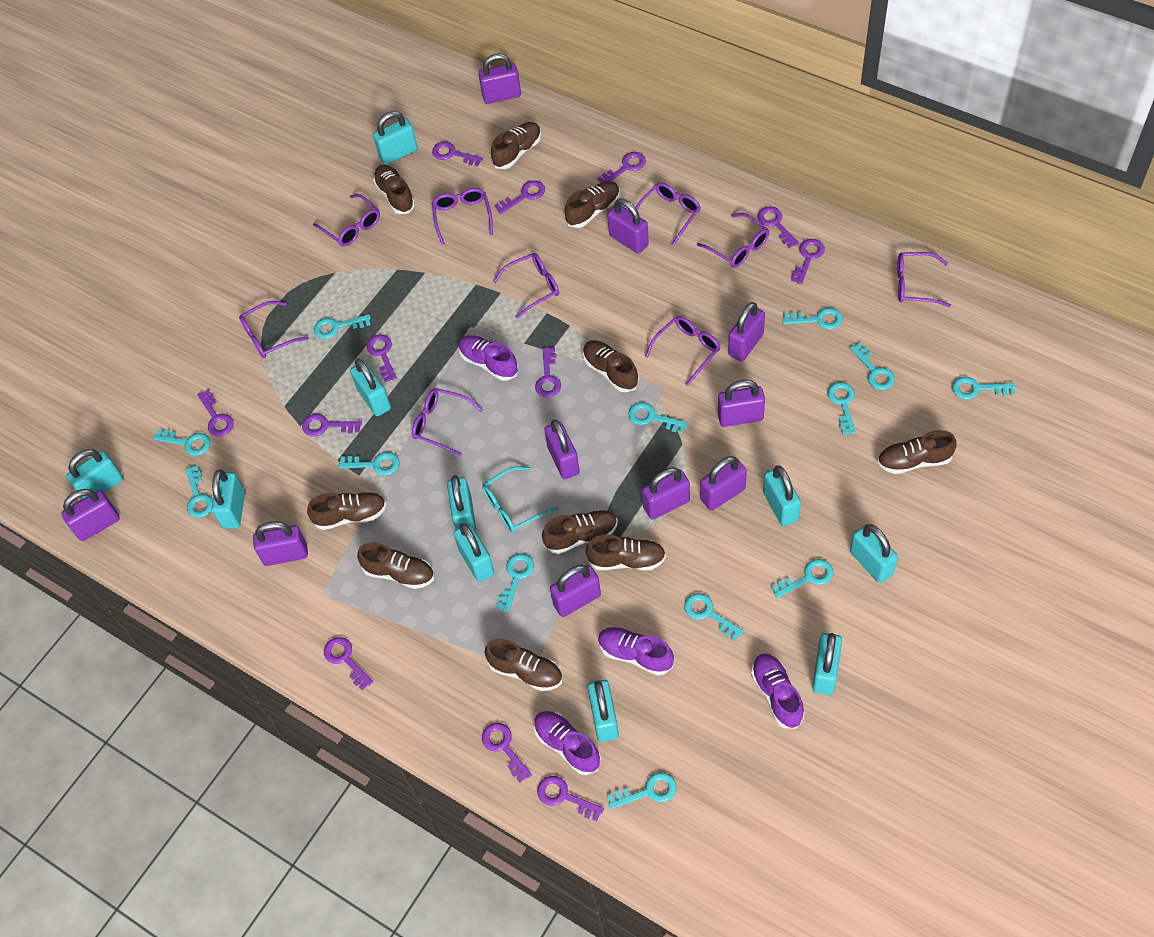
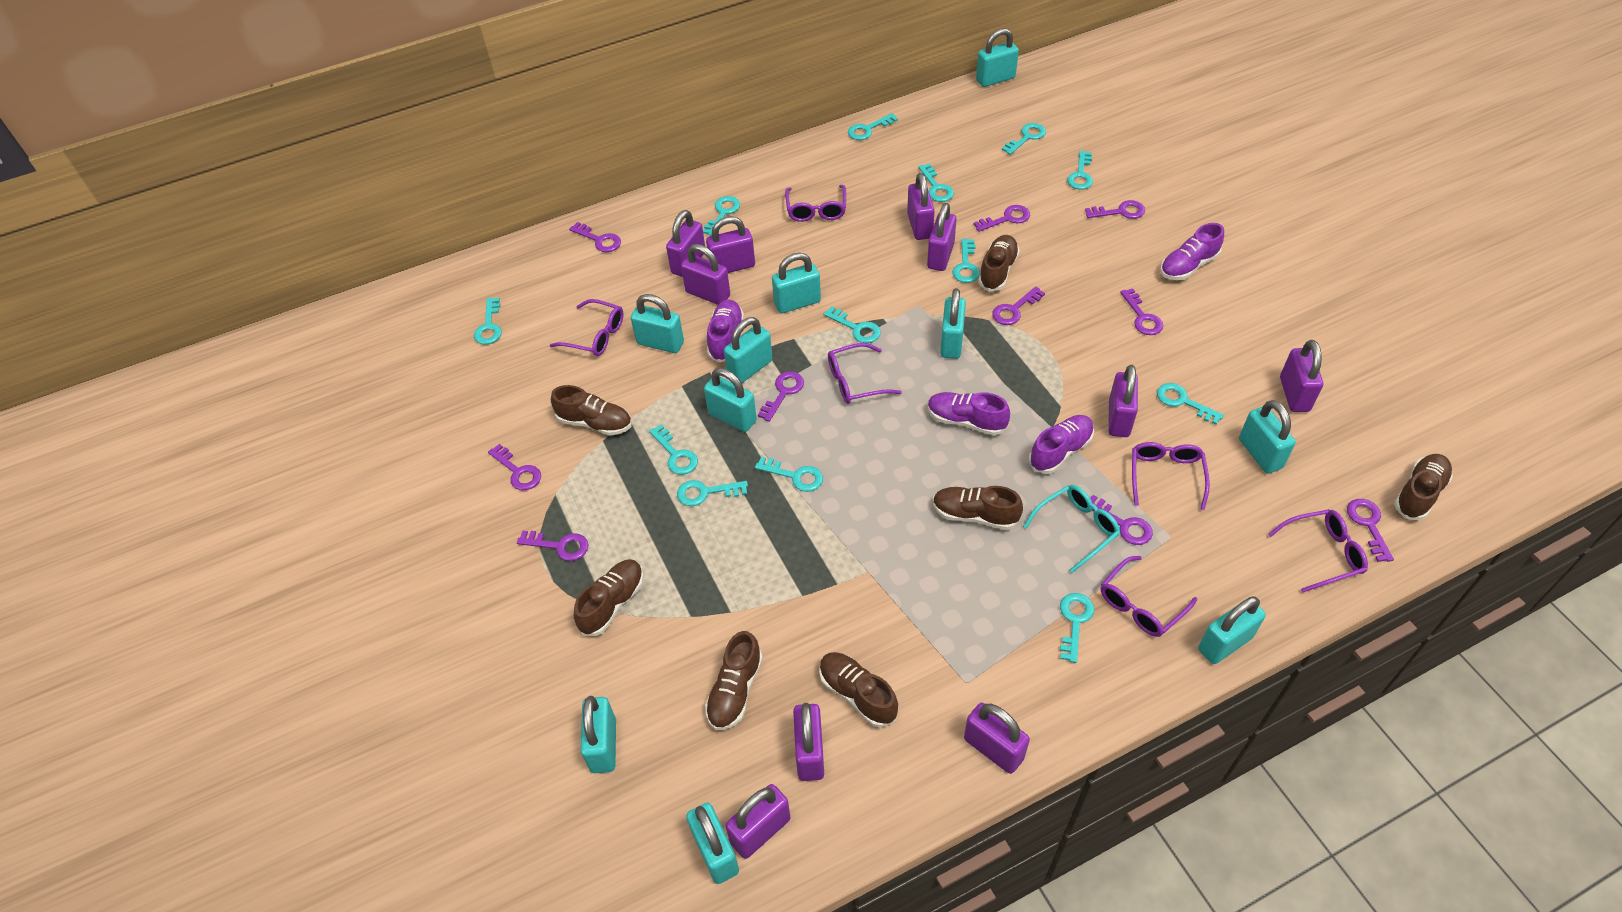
brown shoe: 10 -> 7
purple glasses: 9 -> 6
purple key: 12 -> 10

